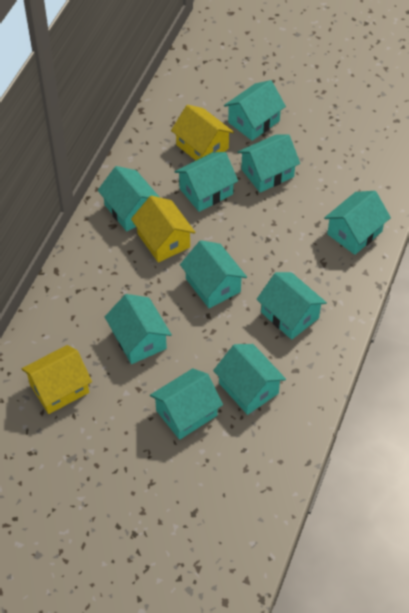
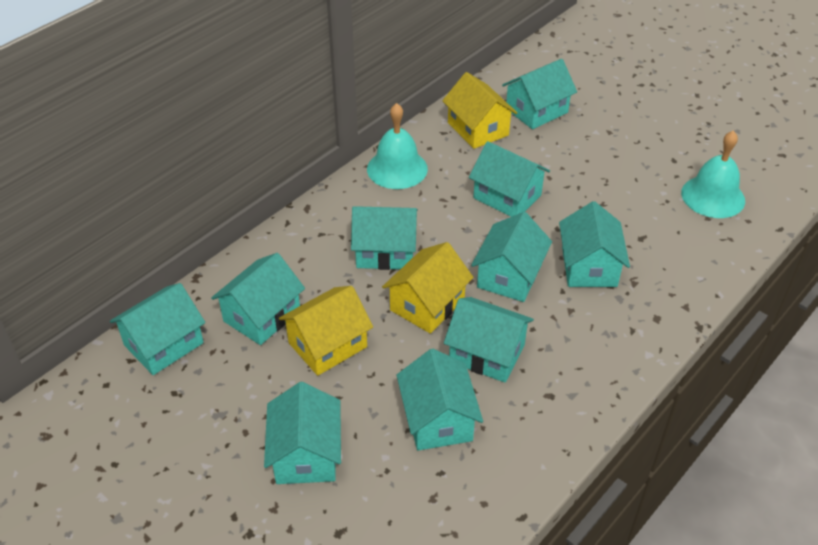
turquoise bell: 0 -> 2

